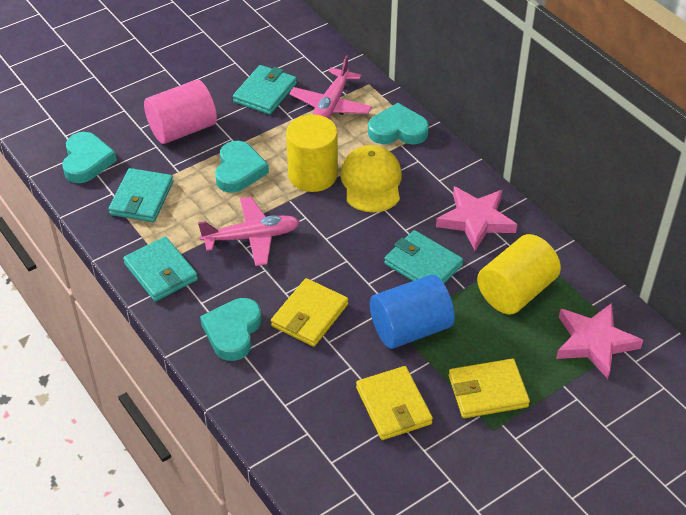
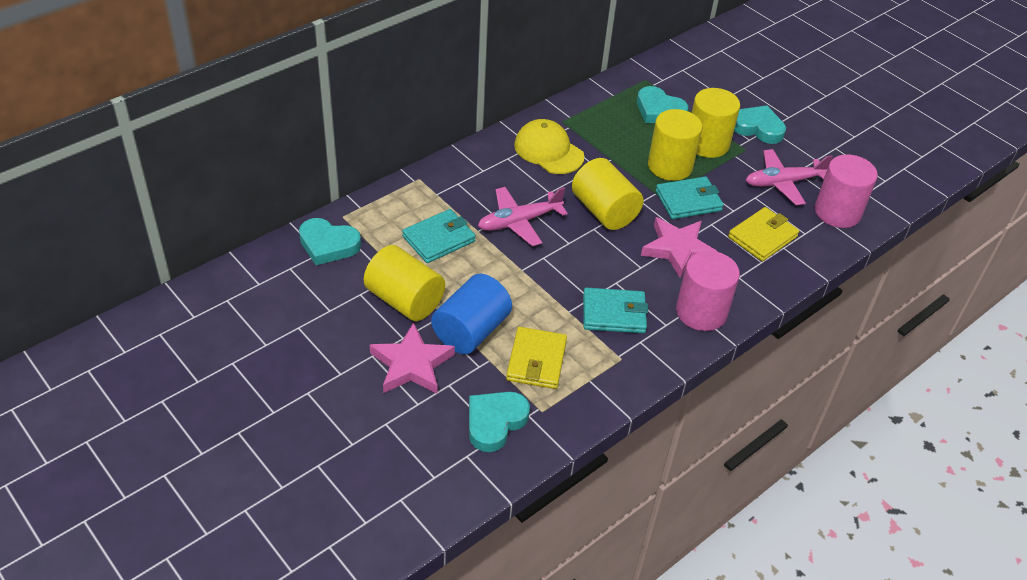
pink cylinder: 1 -> 2
turquoise wallet: 4 -> 3
yellow cylinder: 2 -> 4
yellow wallet: 3 -> 2

